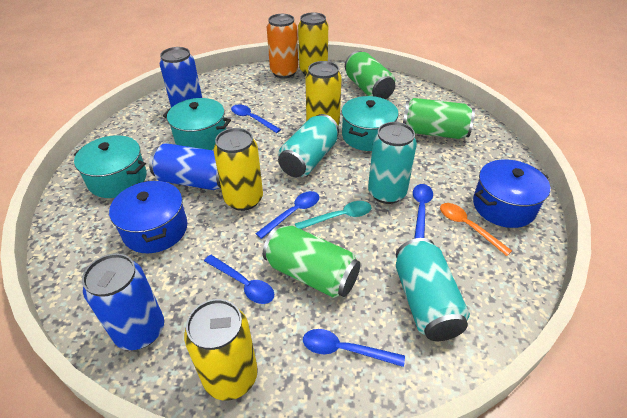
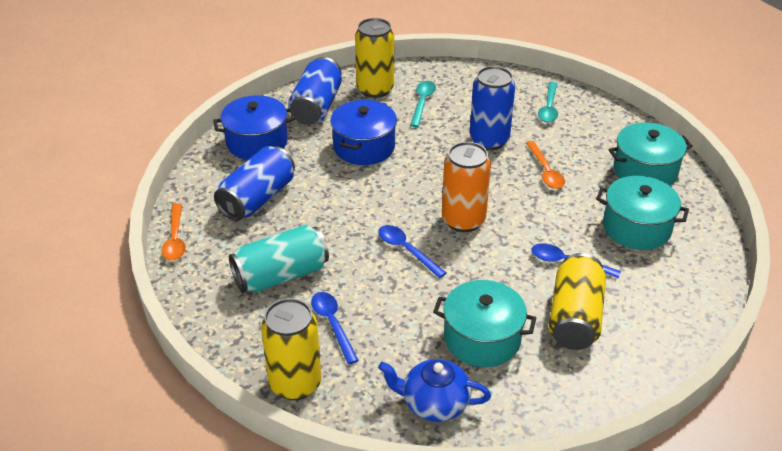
blue spoon: 5 -> 3
blue teapot: 0 -> 1
green can: 3 -> 0
orange spoon: 1 -> 2
turquoise can: 3 -> 1
turquoise spoon: 1 -> 2
yellow can: 4 -> 3

